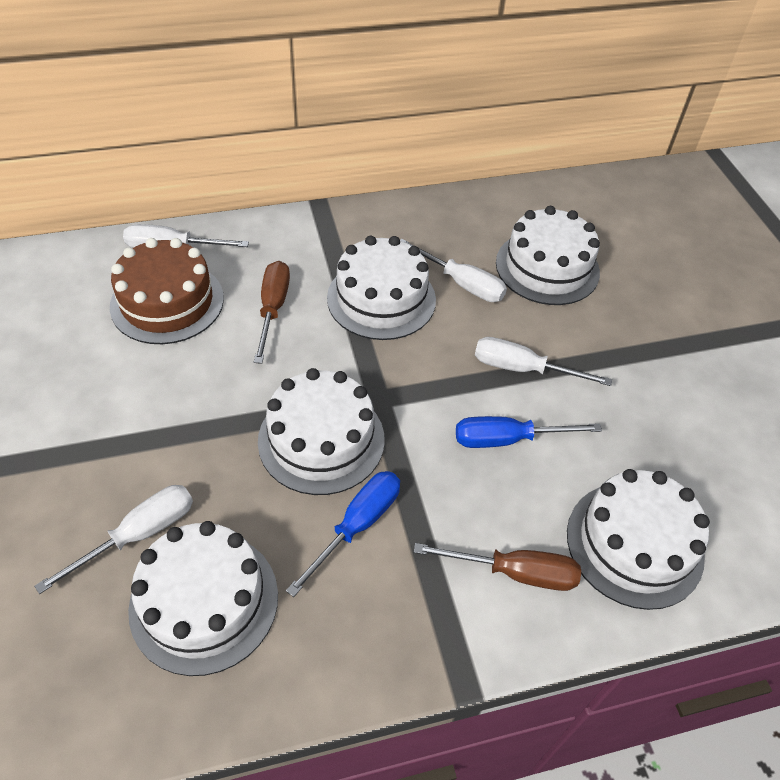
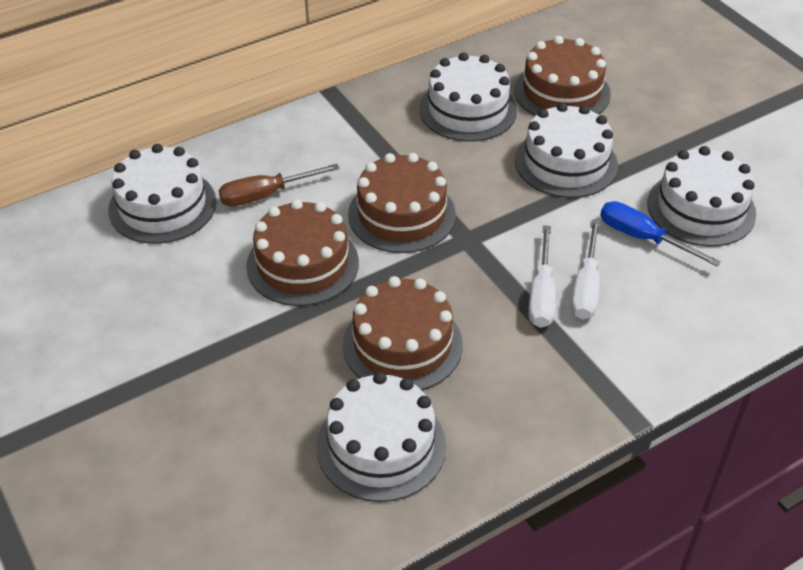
blue screwdriver: 2 -> 1
brown cake: 1 -> 4
brown screwdriver: 2 -> 1
white screwdriver: 4 -> 2

